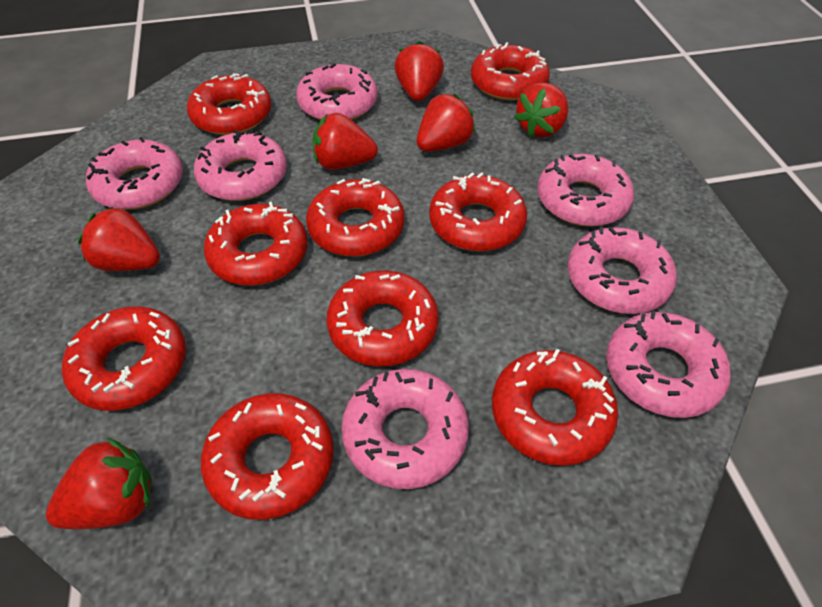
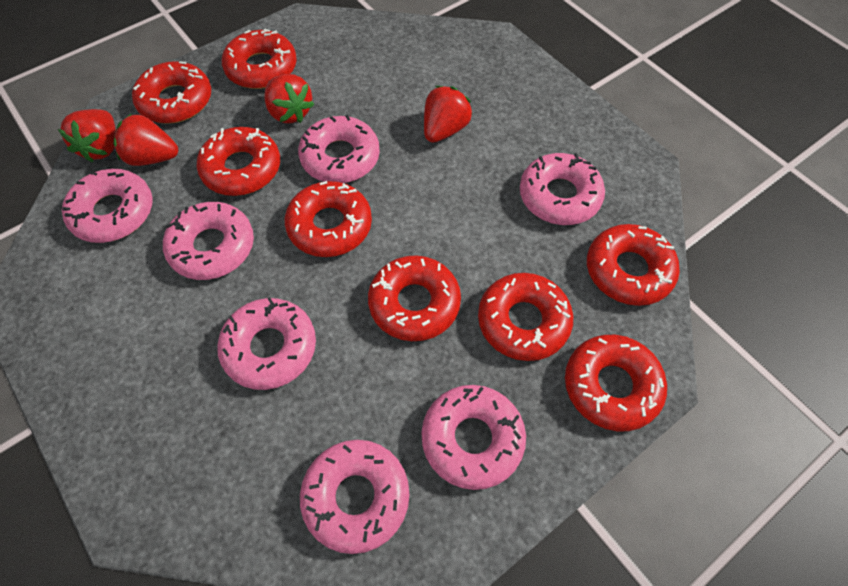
red donut: 9 -> 8
red strawberry: 6 -> 4

